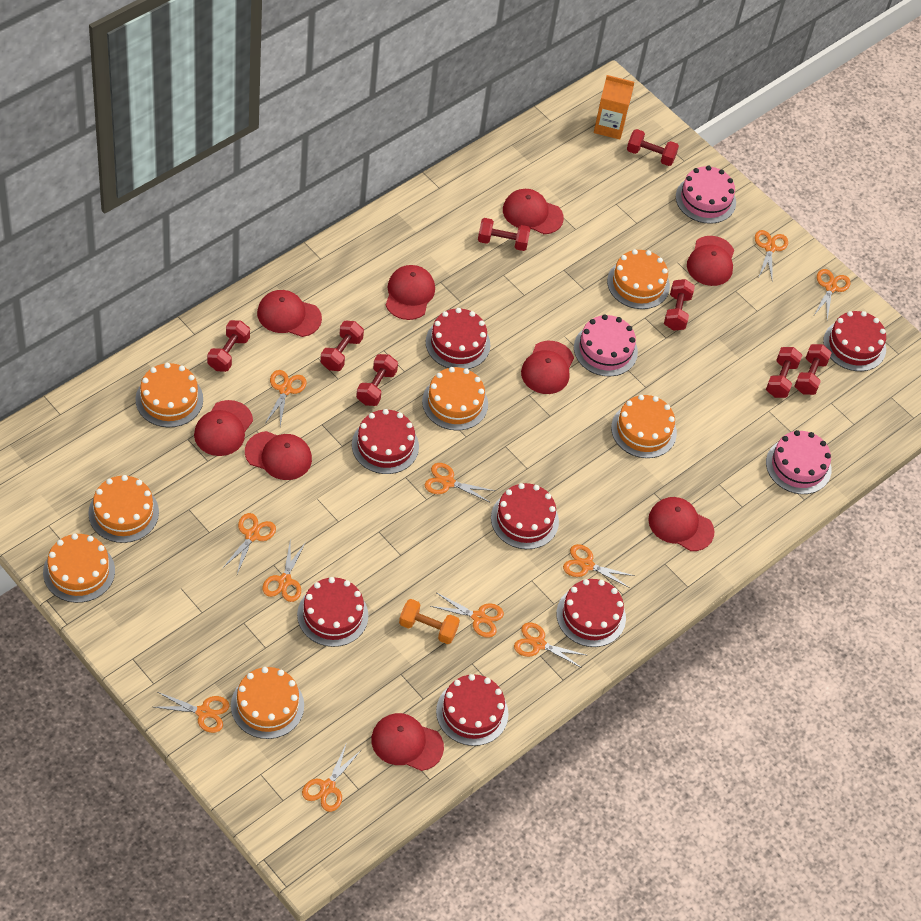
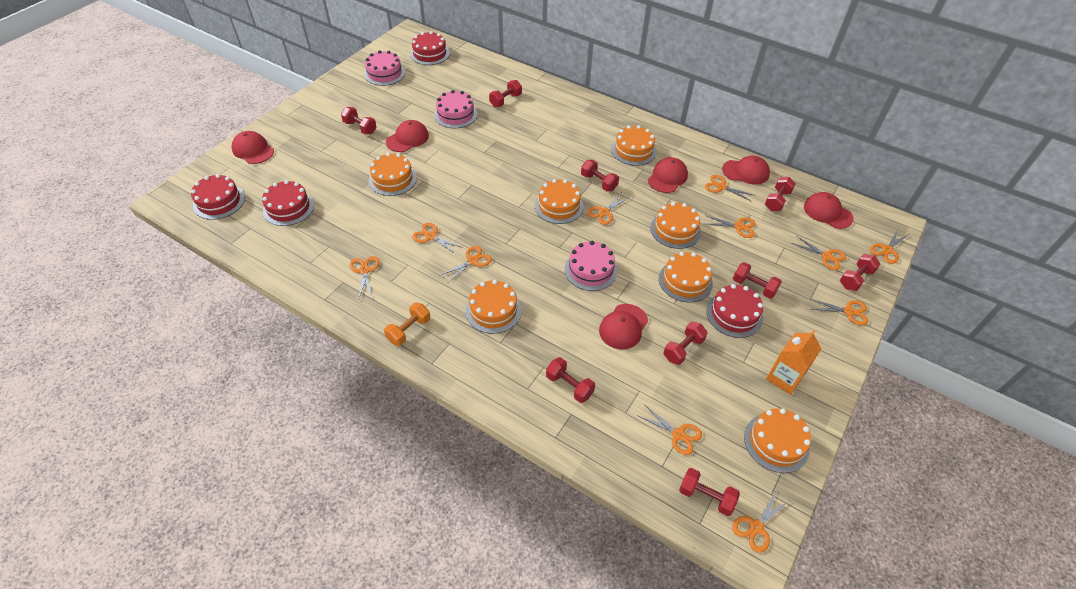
red cake: 7 -> 4
red cap: 9 -> 6
red dumbbell: 8 -> 9

